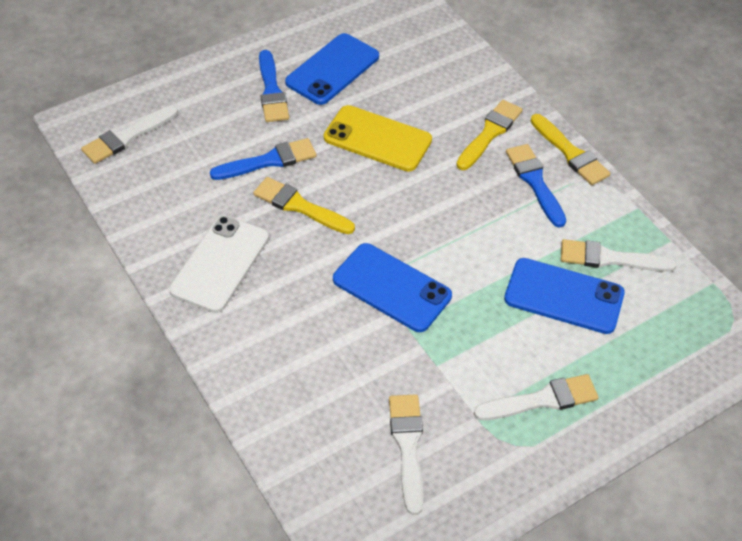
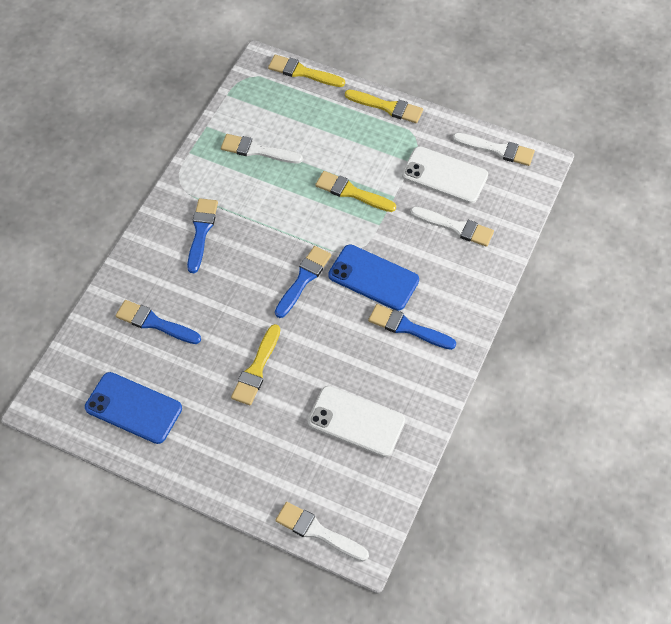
blue brush: 3 -> 4
blue phone: 3 -> 2
white phone: 1 -> 2
yellow brush: 3 -> 4
yellow phone: 1 -> 0

